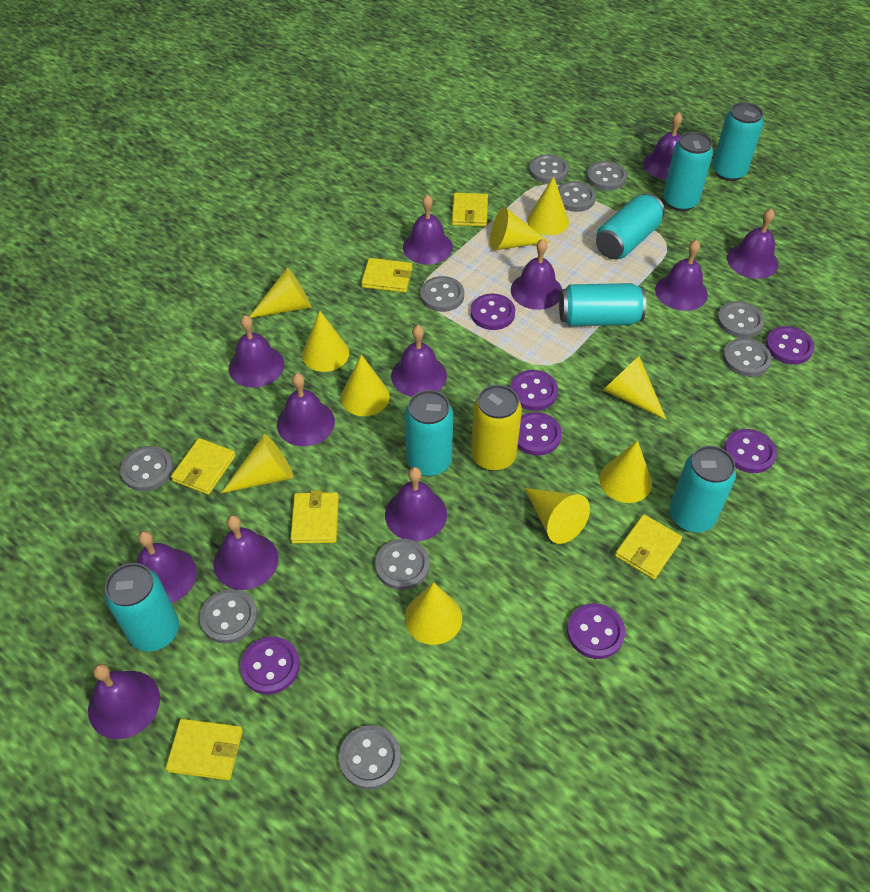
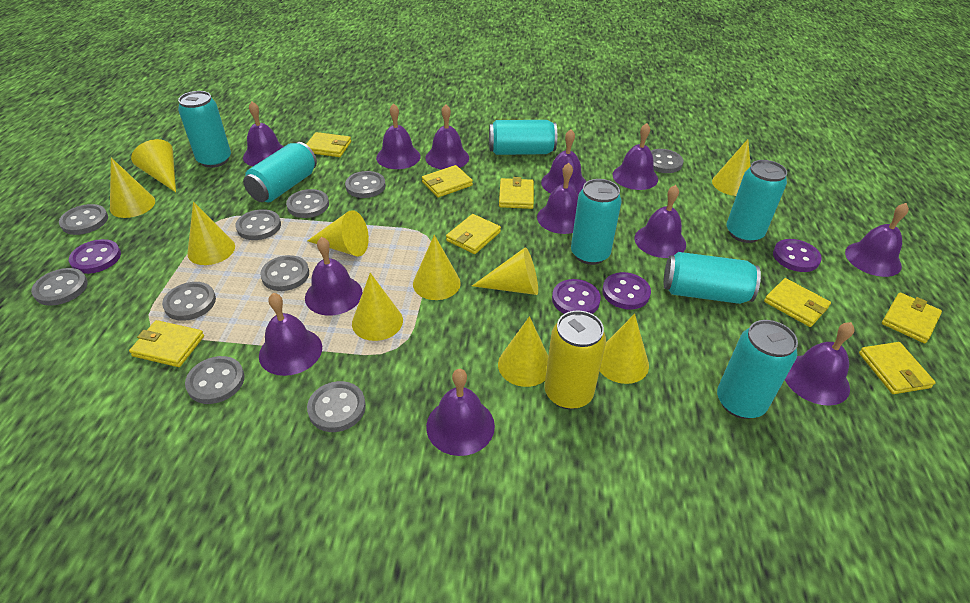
purple button: 7 -> 4
yellow wallet: 6 -> 8

